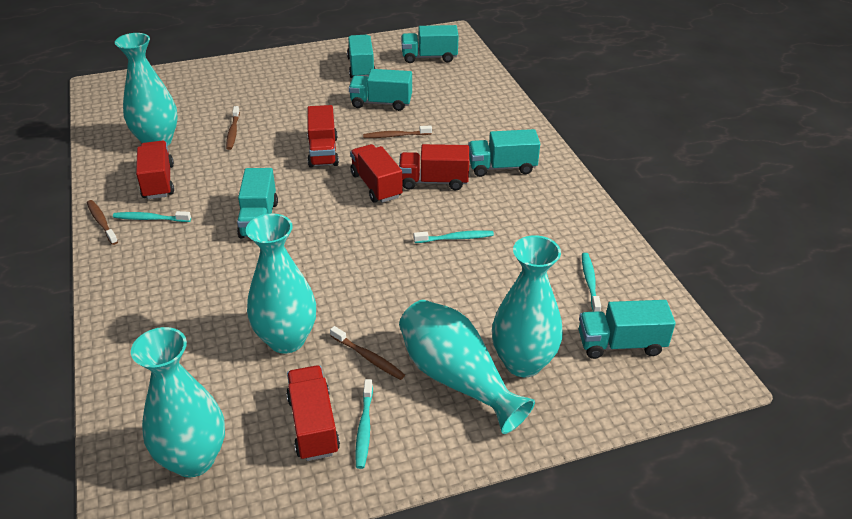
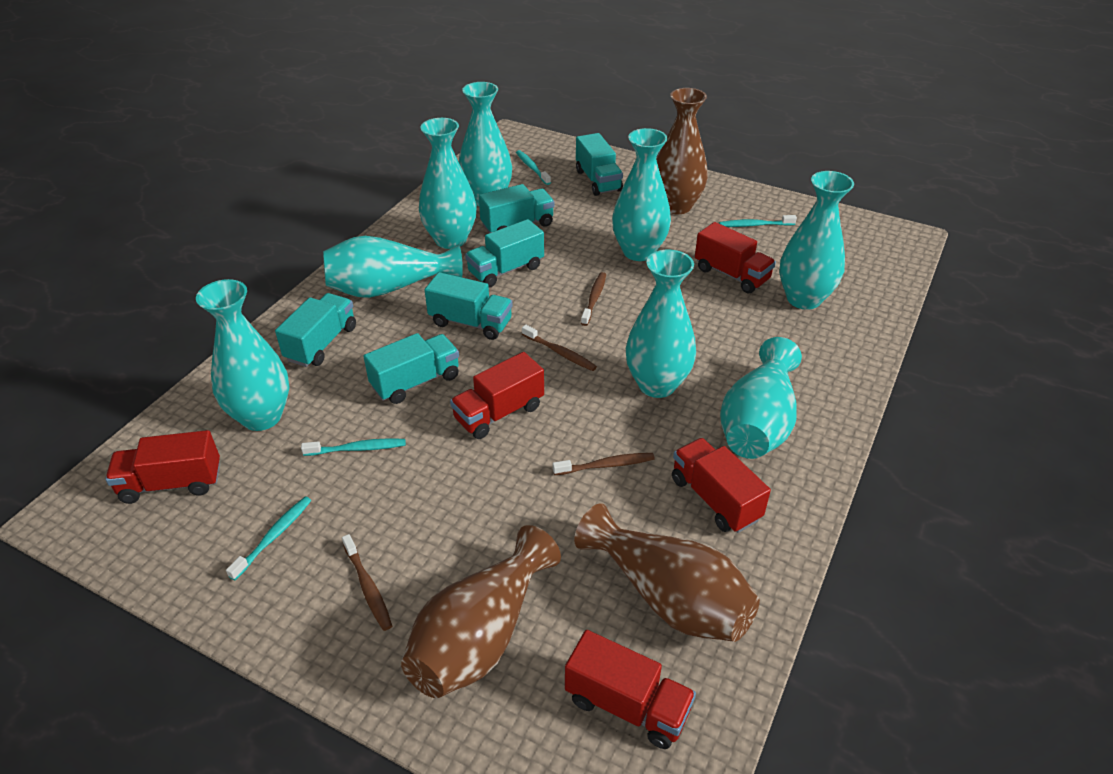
brown vase: 0 -> 3
turquoise vase: 5 -> 8

